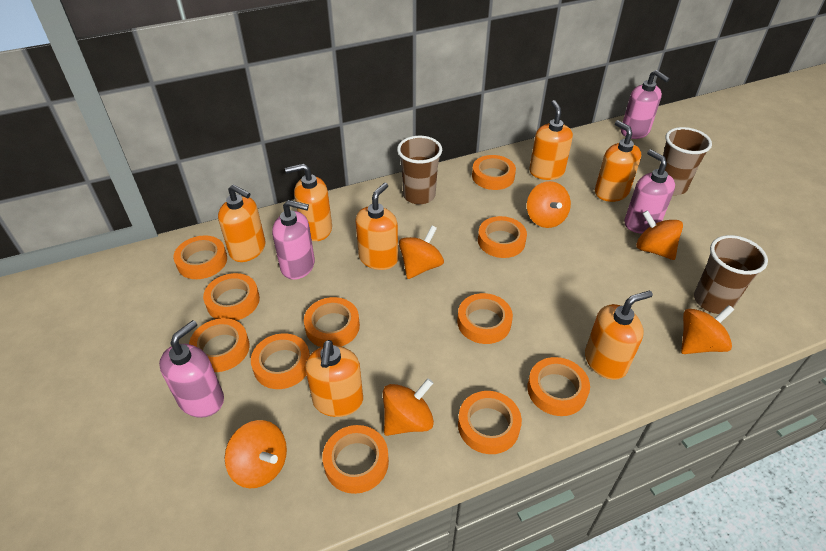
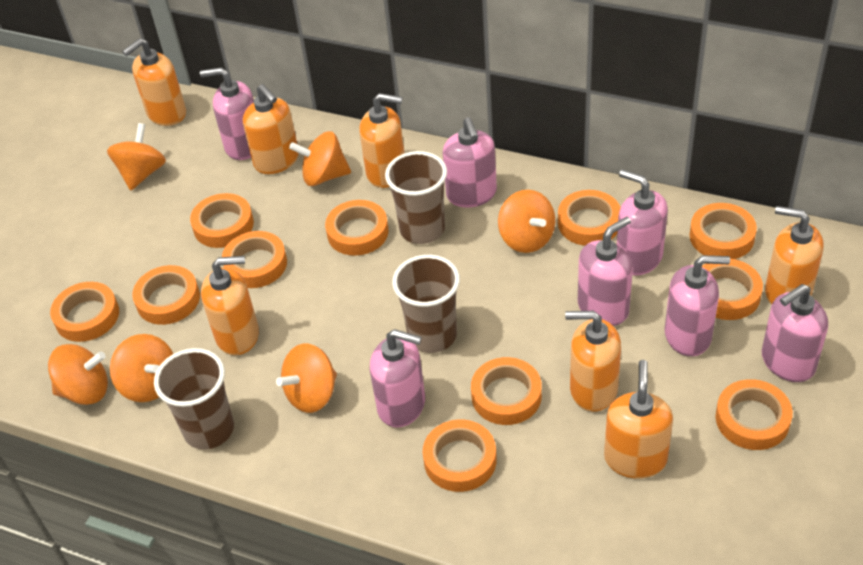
pink soap dispenser: 4 -> 7

